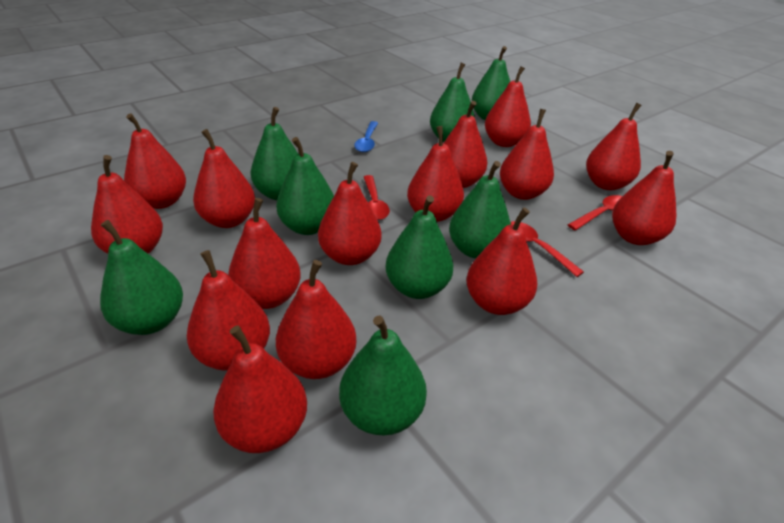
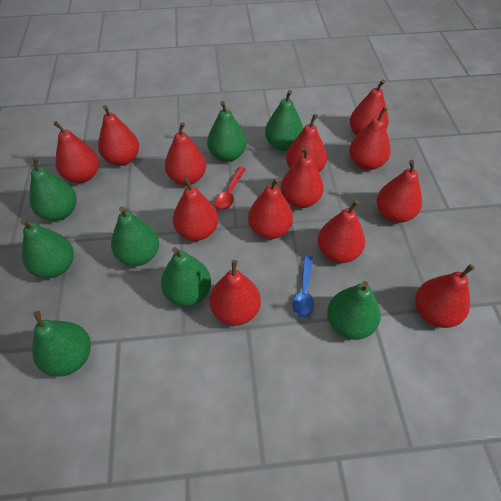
red pear: 15 -> 13
red spoon: 3 -> 1

